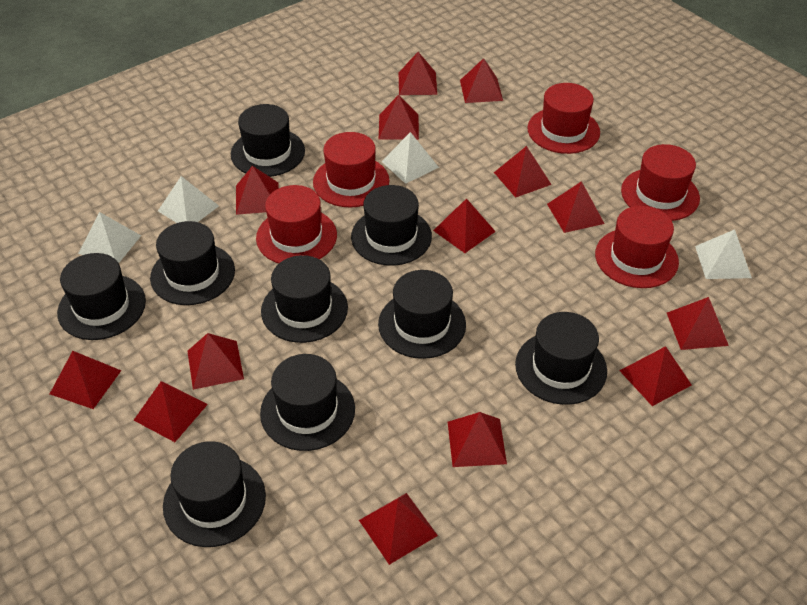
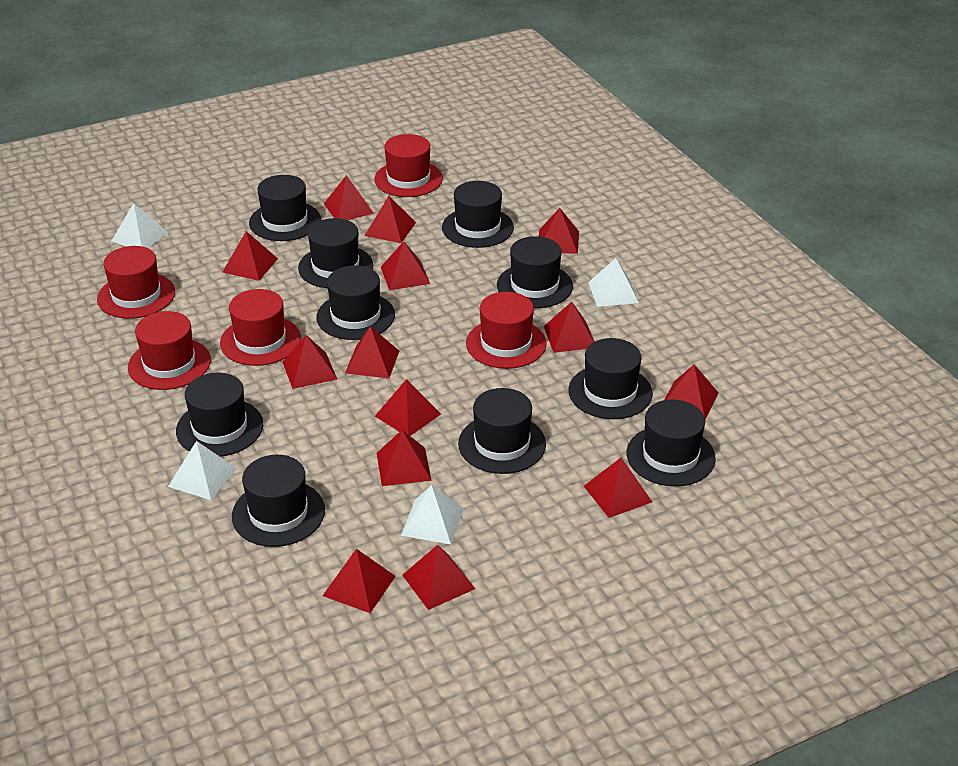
black hat: 9 -> 10

